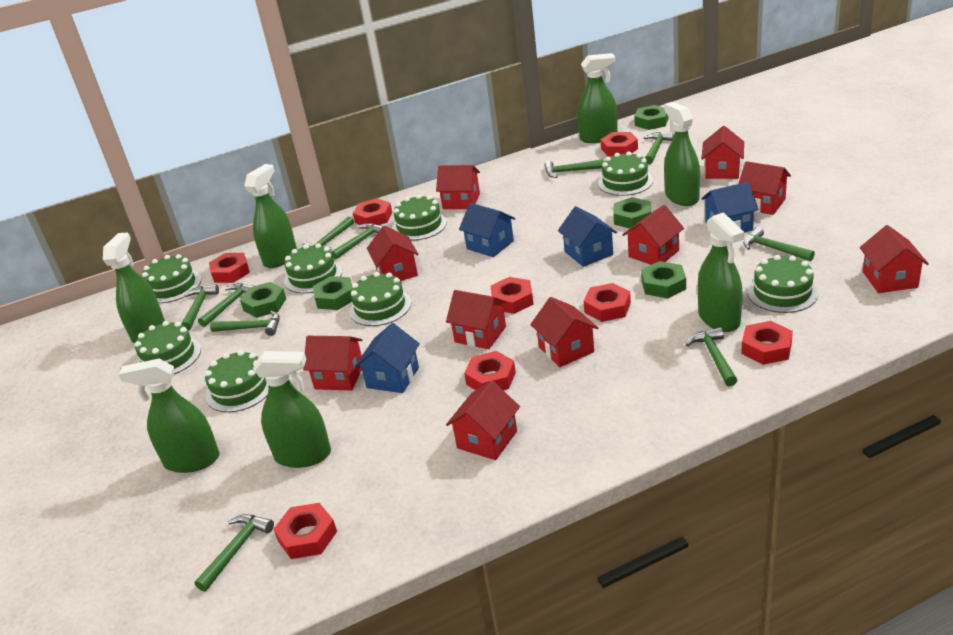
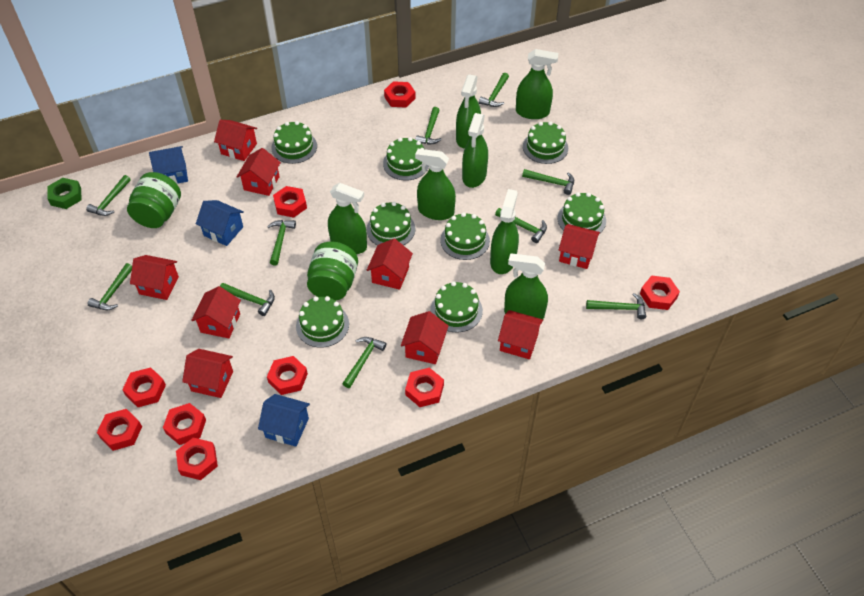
blue house: 4 -> 3
green jar: 0 -> 2
green nut: 5 -> 1
red house: 10 -> 9
red nut: 8 -> 9

